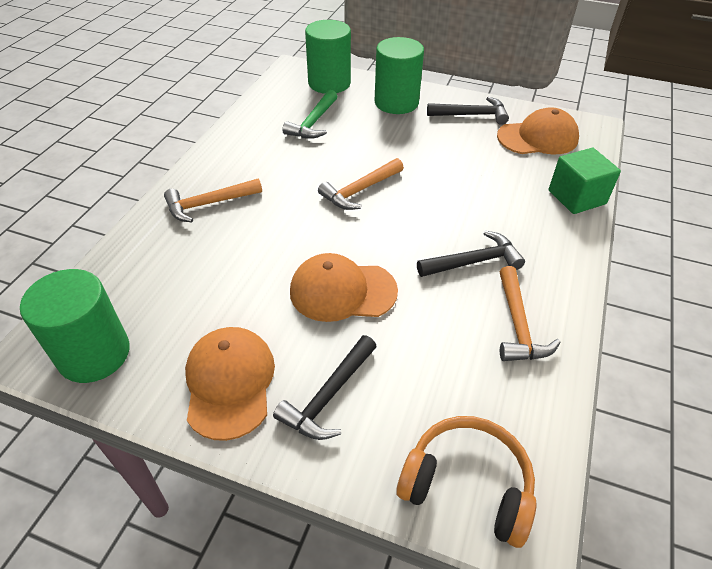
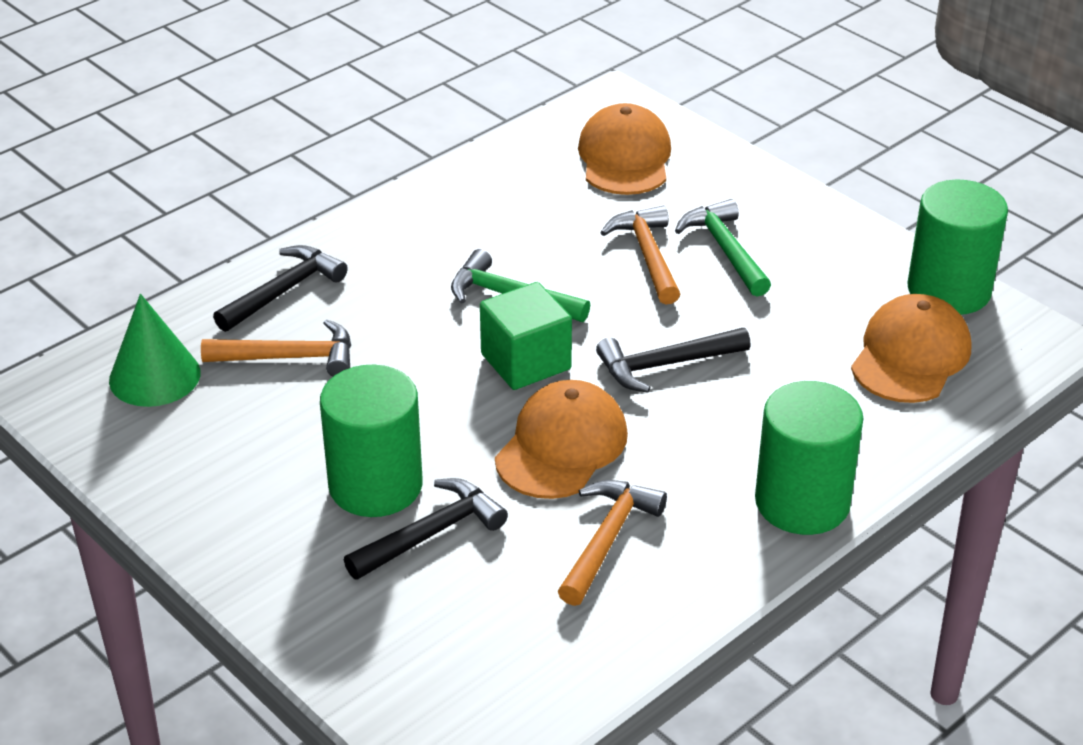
green cone: 0 -> 1
green hammer: 1 -> 2
orange headphones: 1 -> 0

